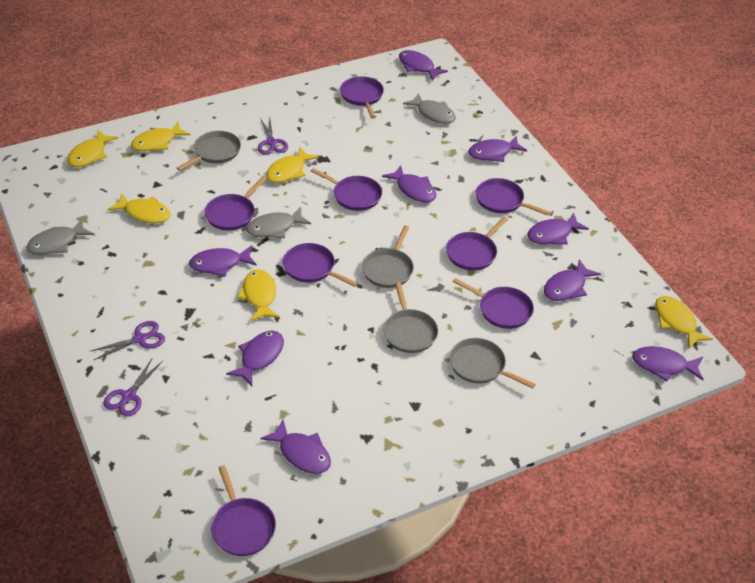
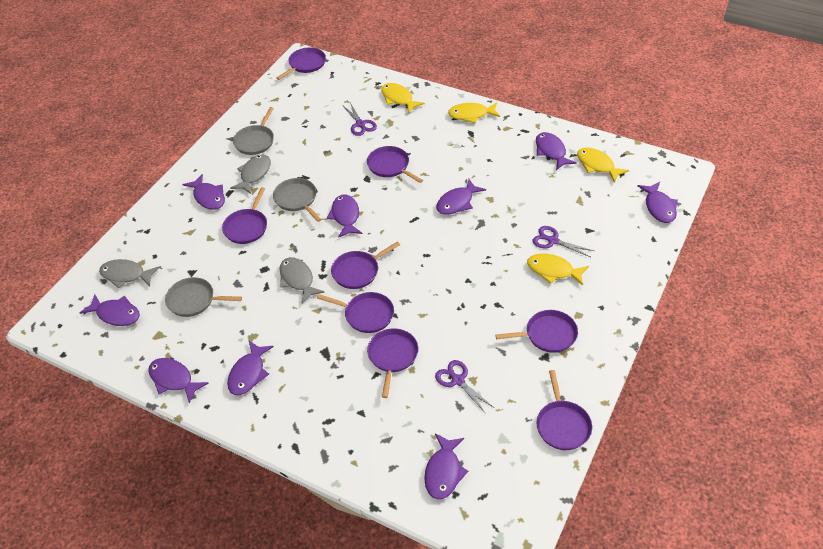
grey pan: 4 -> 3
yellow fish: 6 -> 4

